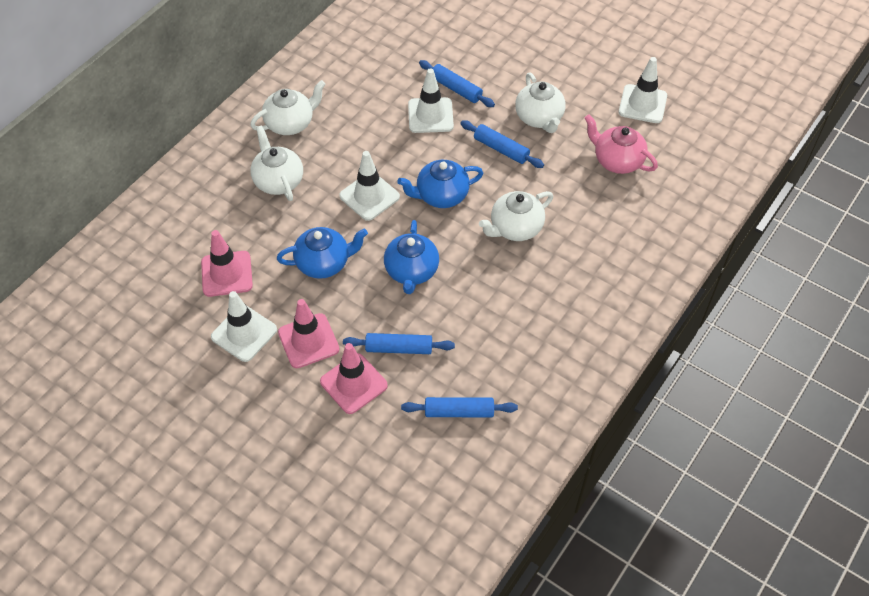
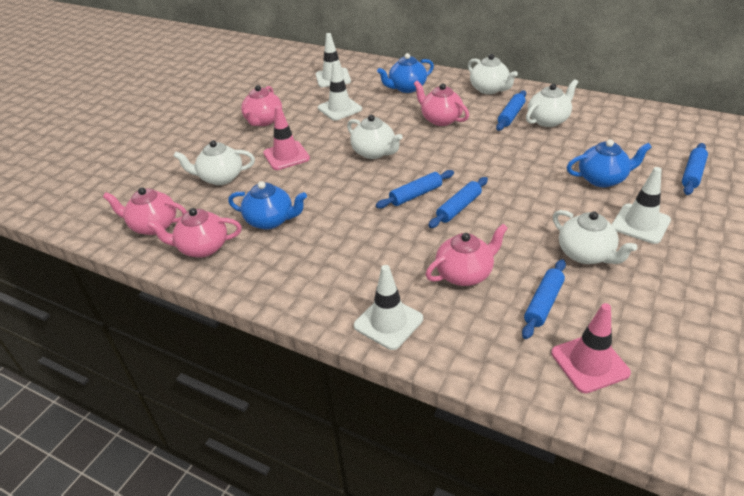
blue rolling pin: 4 -> 5
pink teapot: 1 -> 5
pink traffic cone: 3 -> 2
white teapot: 4 -> 5

